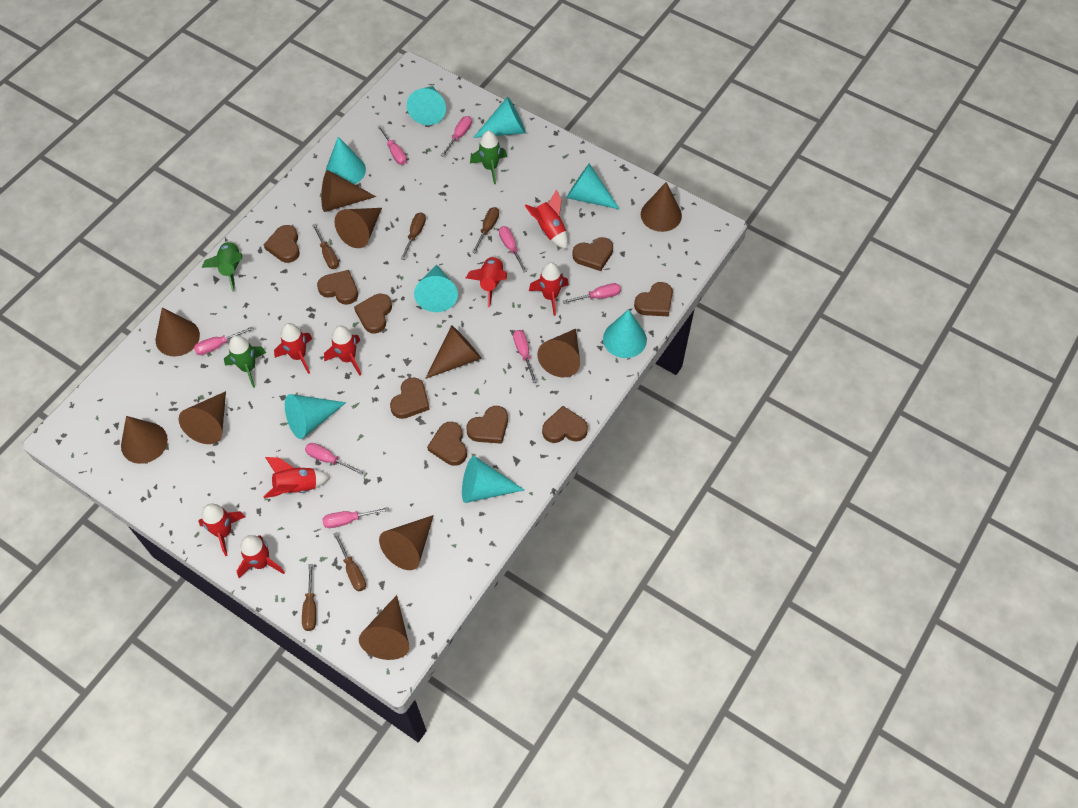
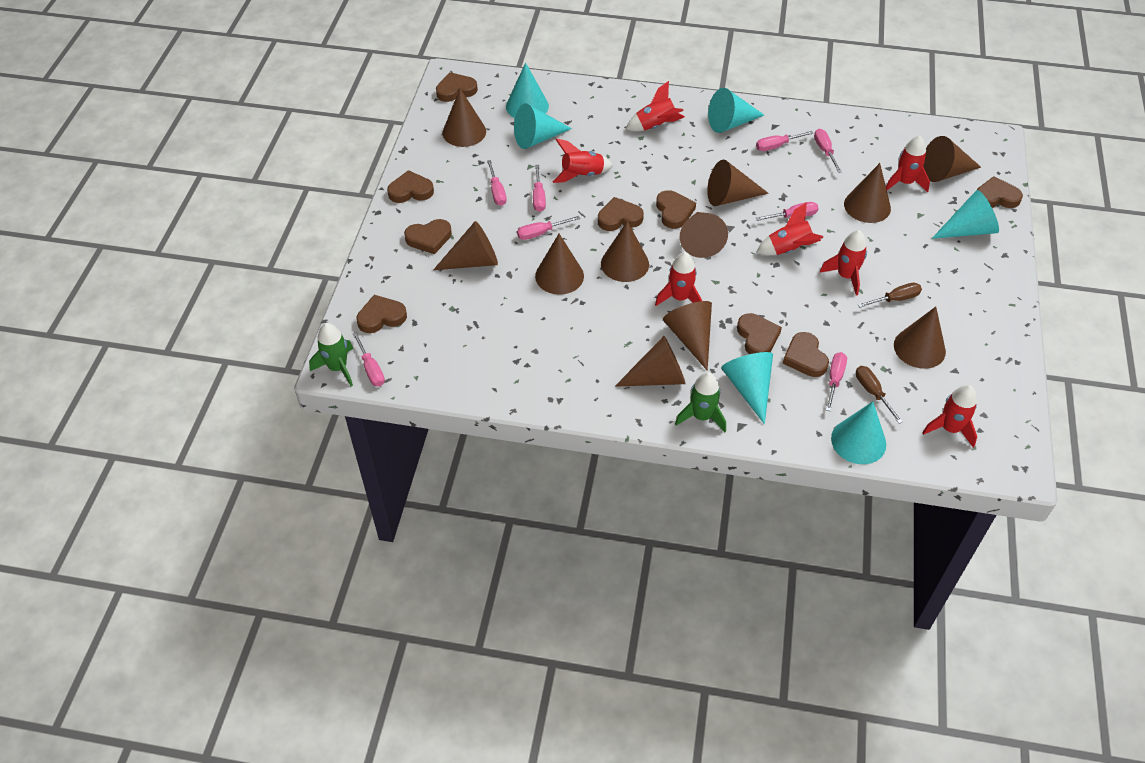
brown cone: 10 -> 11
brown screwdriver: 5 -> 2
green rocket: 3 -> 2
red rocket: 8 -> 7
turquoise cone: 8 -> 6

